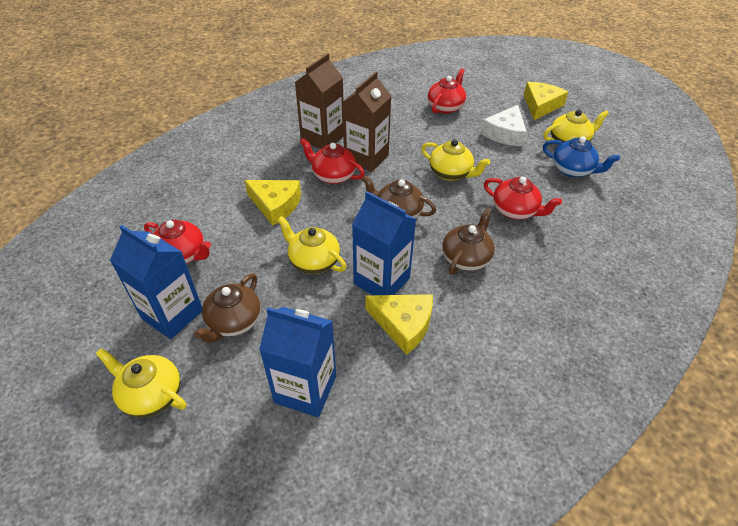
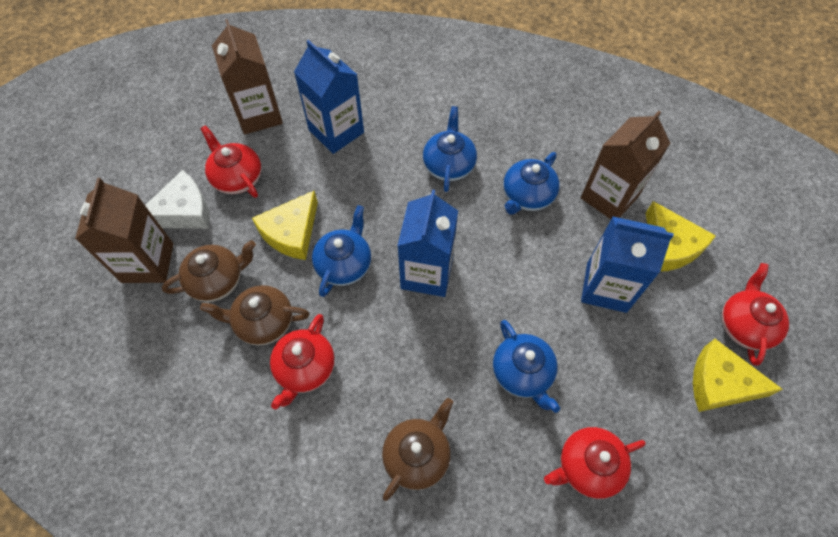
blue teapot: 1 -> 4
brown carton: 2 -> 3
yellow teapot: 4 -> 0

